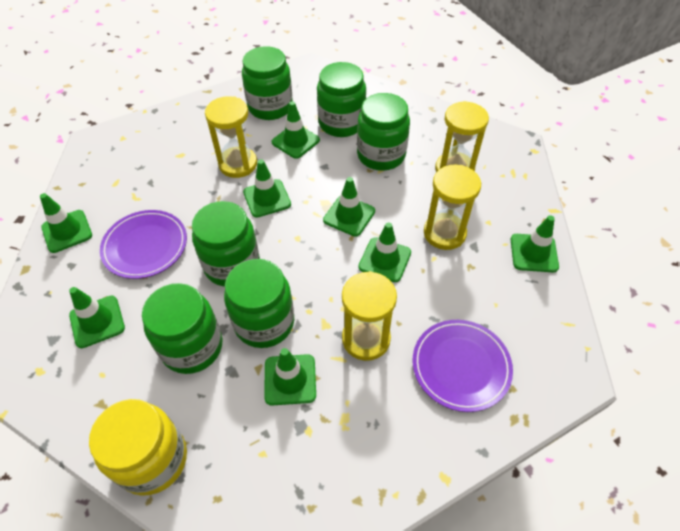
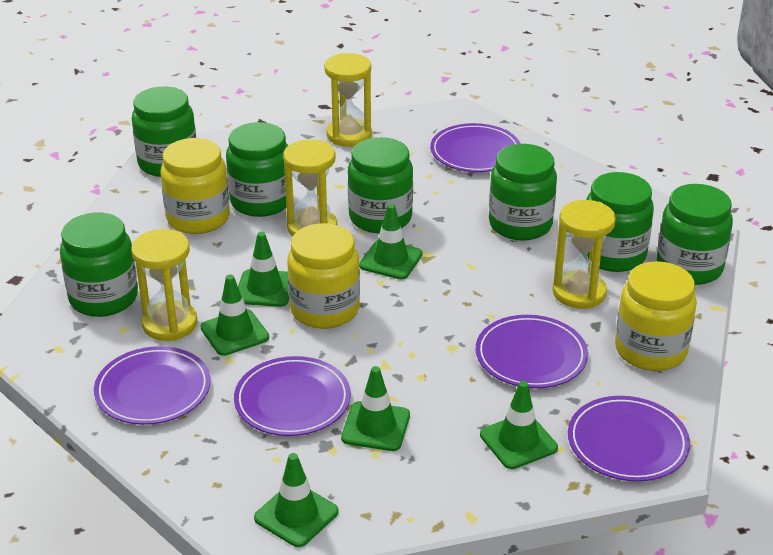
green jar: 6 -> 7
green traffic cone: 8 -> 6
purple plate: 2 -> 5
yellow jar: 1 -> 3

